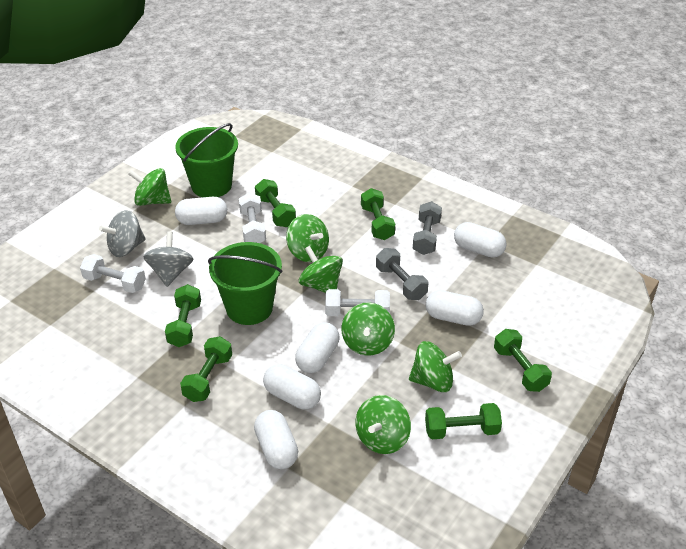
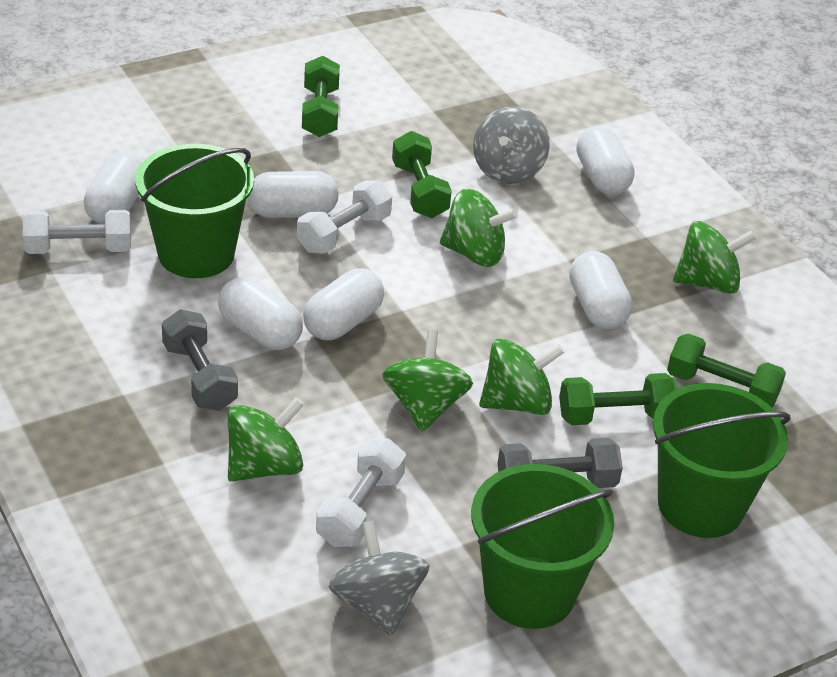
green bucket: 2 -> 3
green dumbbell: 6 -> 4
green spinning top: 6 -> 5

